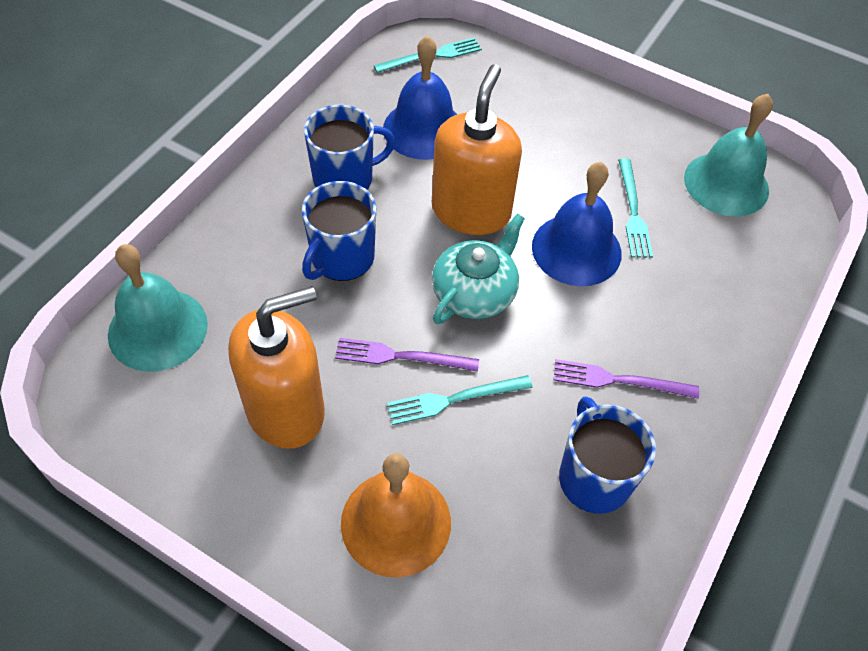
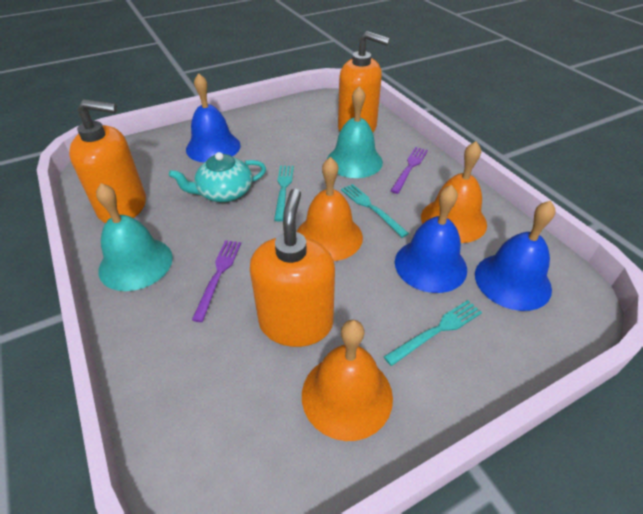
blue bell: 2 -> 3
blue mug: 3 -> 0
orange bell: 1 -> 3
orange soap dispenser: 2 -> 3

